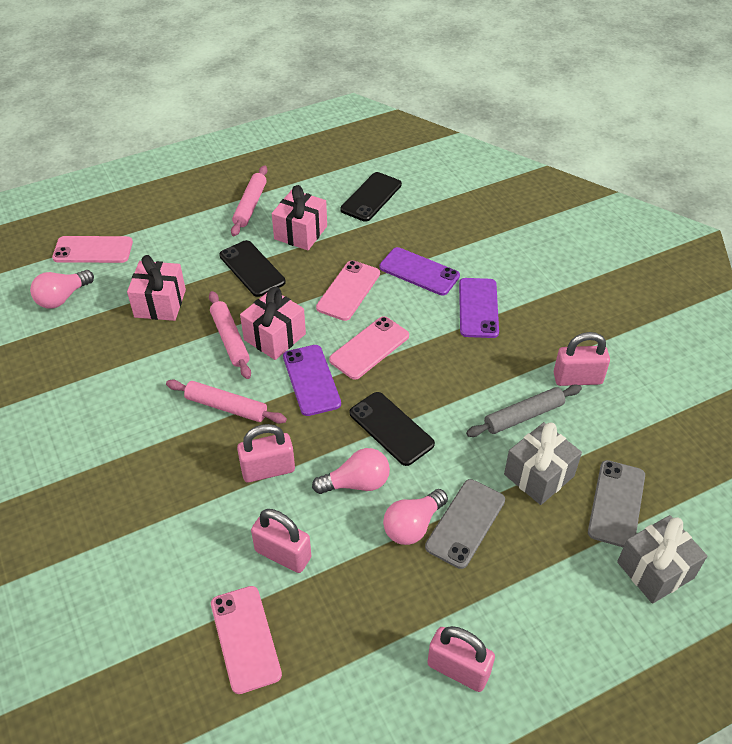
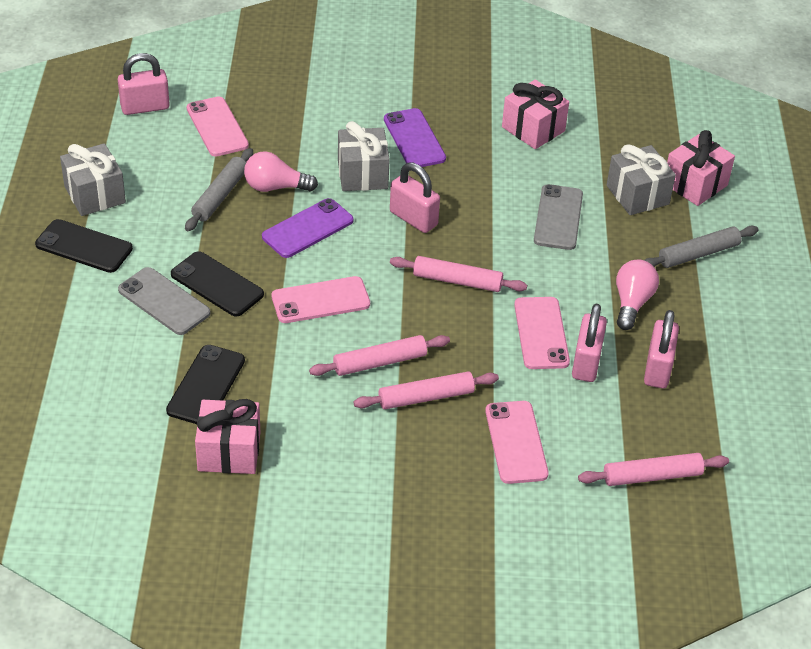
grey gift: 2 -> 3
grey rolling pin: 1 -> 2
pink light bulb: 3 -> 2
pink rolling pin: 3 -> 4
purple phone: 3 -> 2

